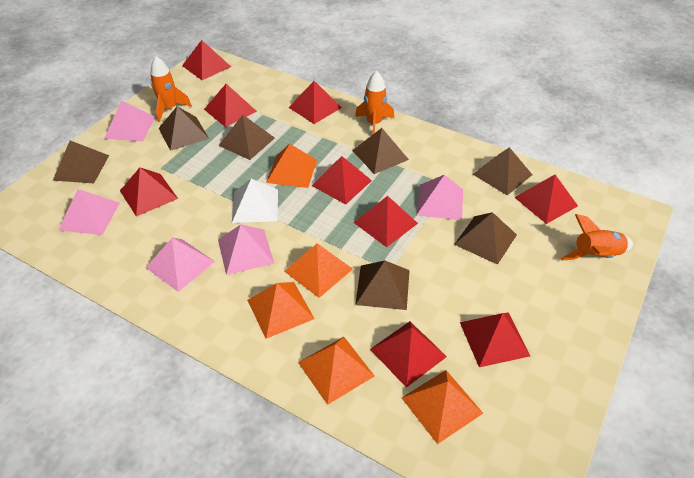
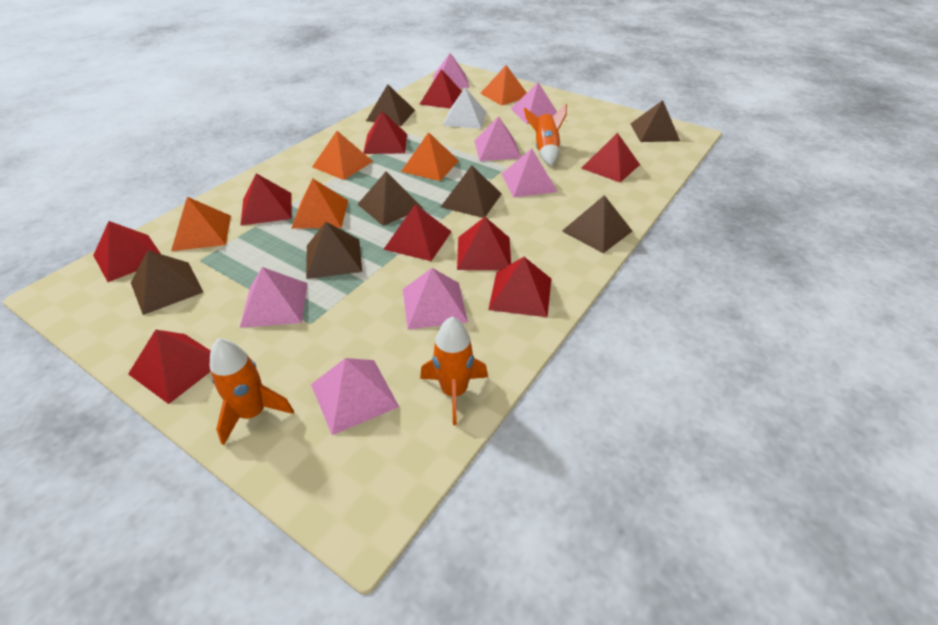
pink pyramid: 5 -> 7

